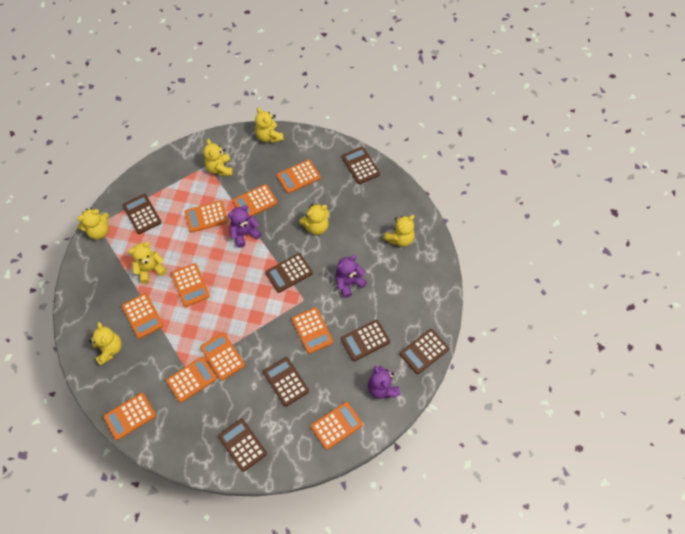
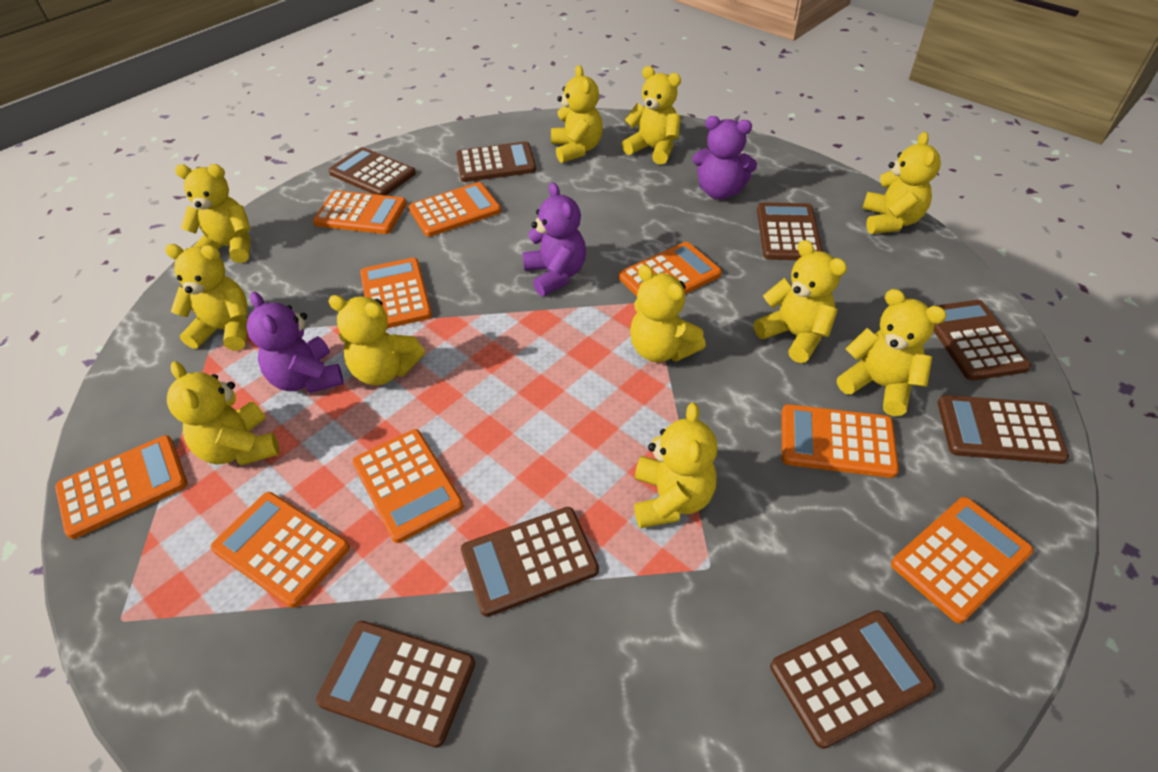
brown calculator: 7 -> 8
orange calculator: 10 -> 9
yellow teddy bear: 7 -> 11

